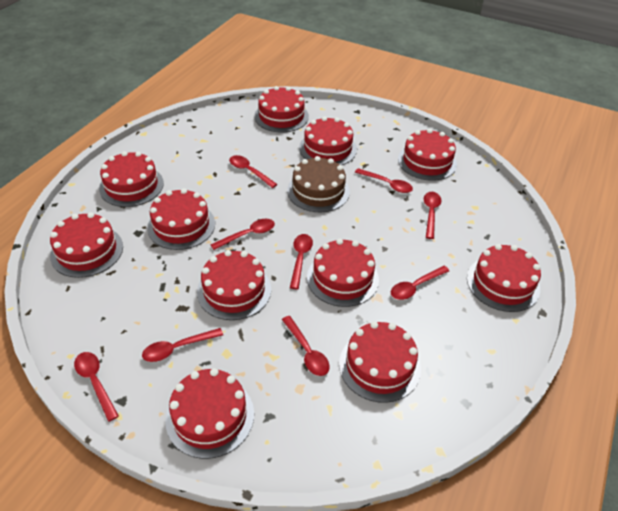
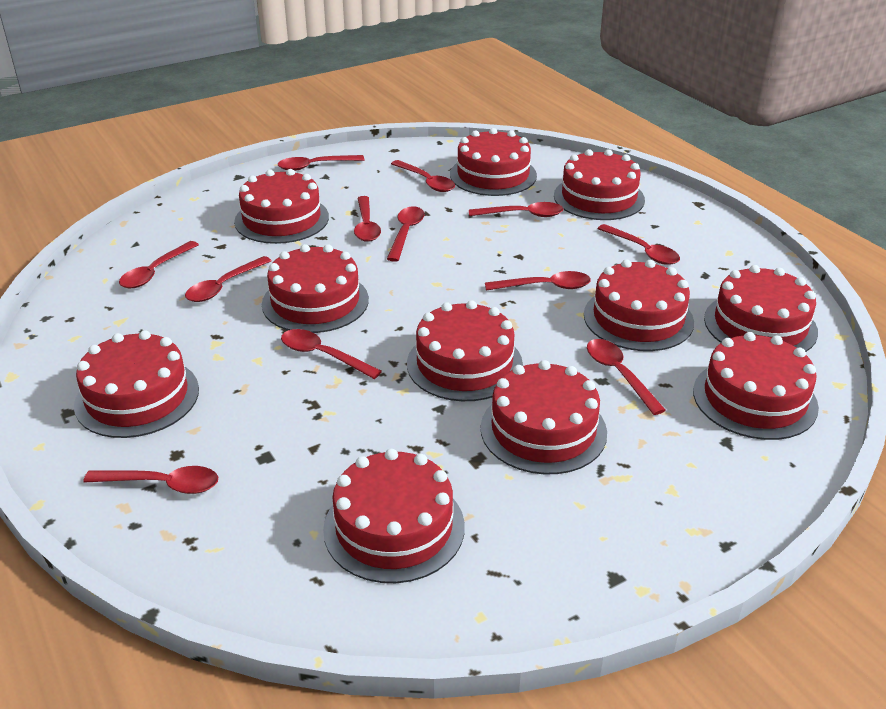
brown cake: 1 -> 0
red spoon: 9 -> 12

